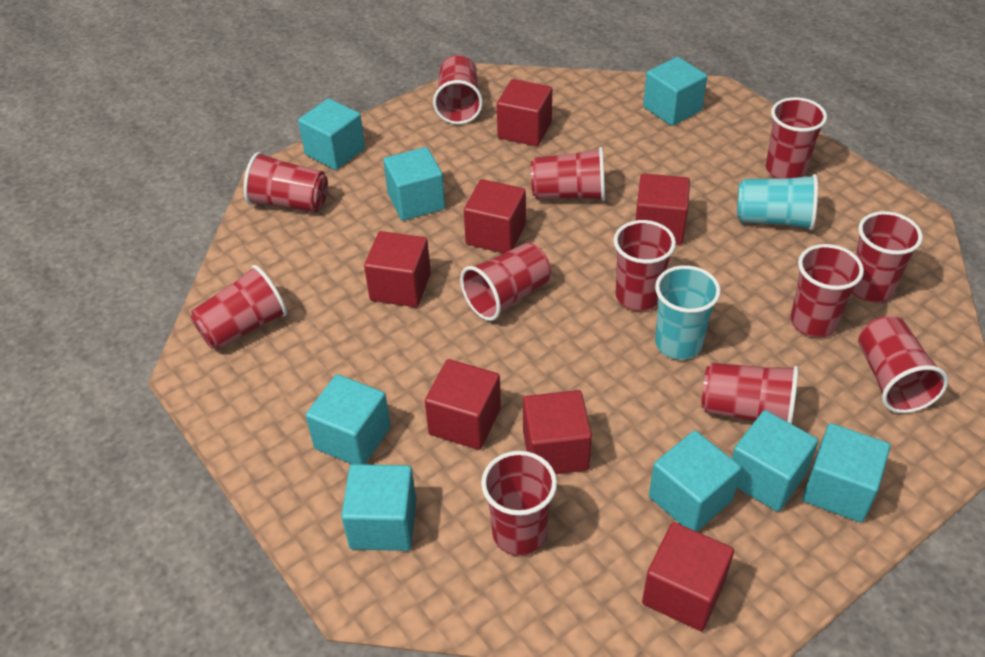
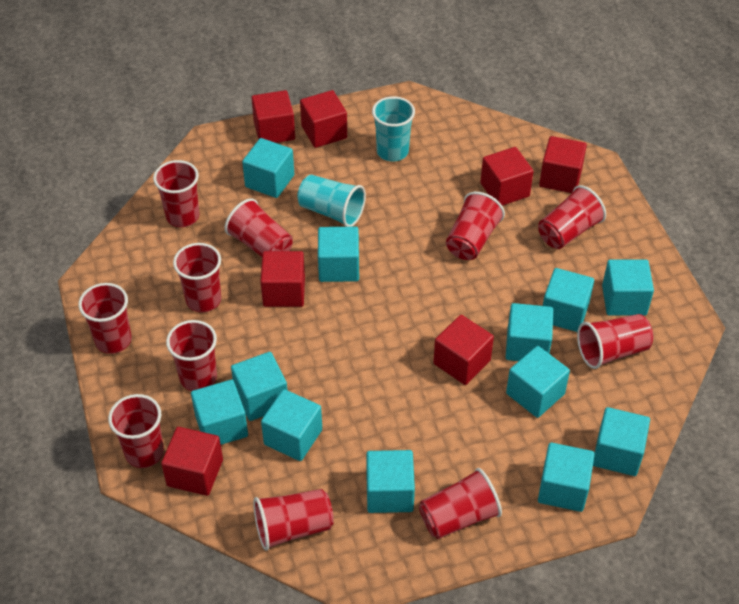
red cup: 12 -> 11
turquoise cube: 8 -> 12

